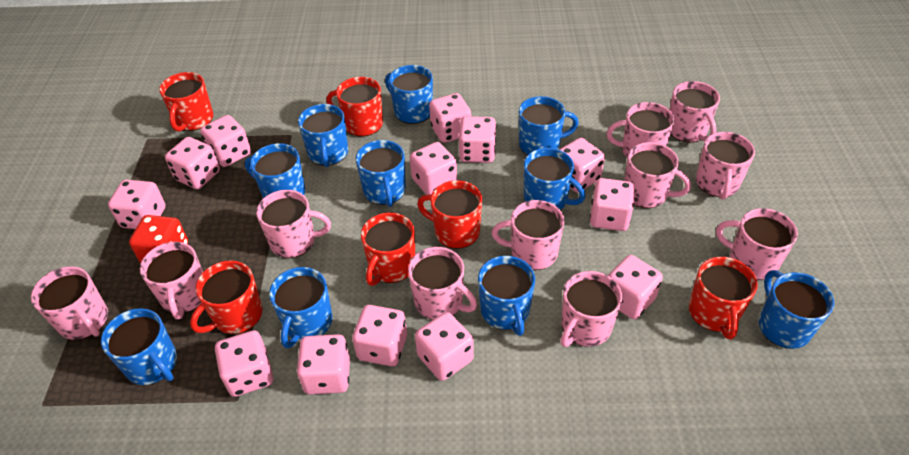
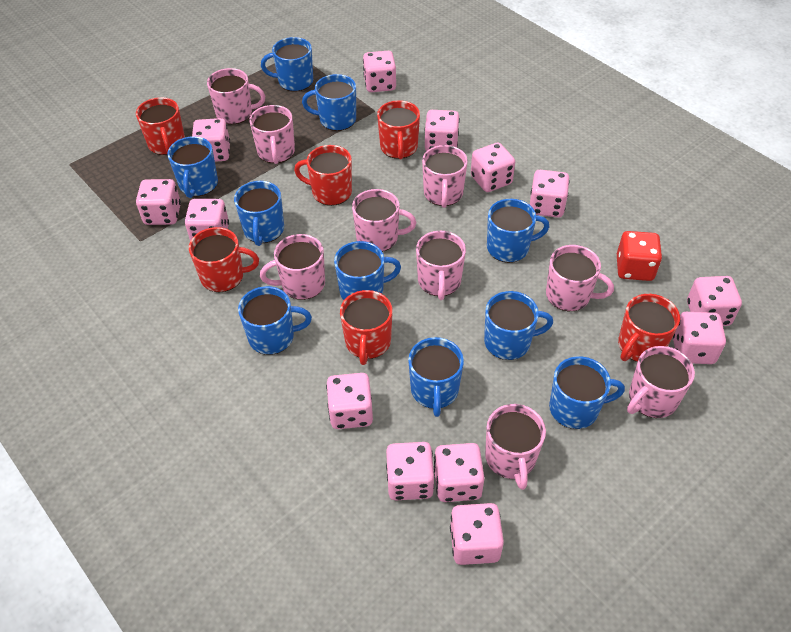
pink mug: 11 -> 9

